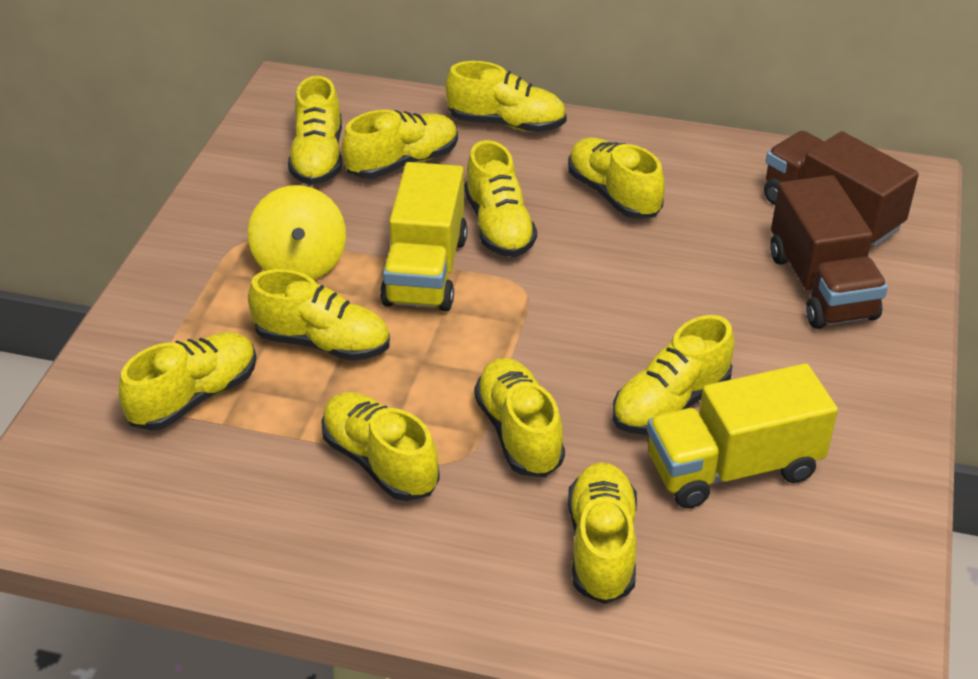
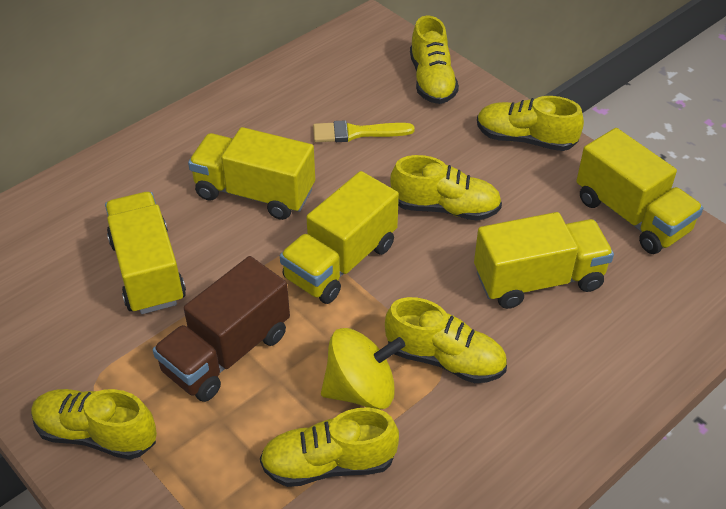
brown truck: 2 -> 1
yellow brush: 0 -> 1
yellow shoe: 11 -> 6
yellow truck: 2 -> 5

